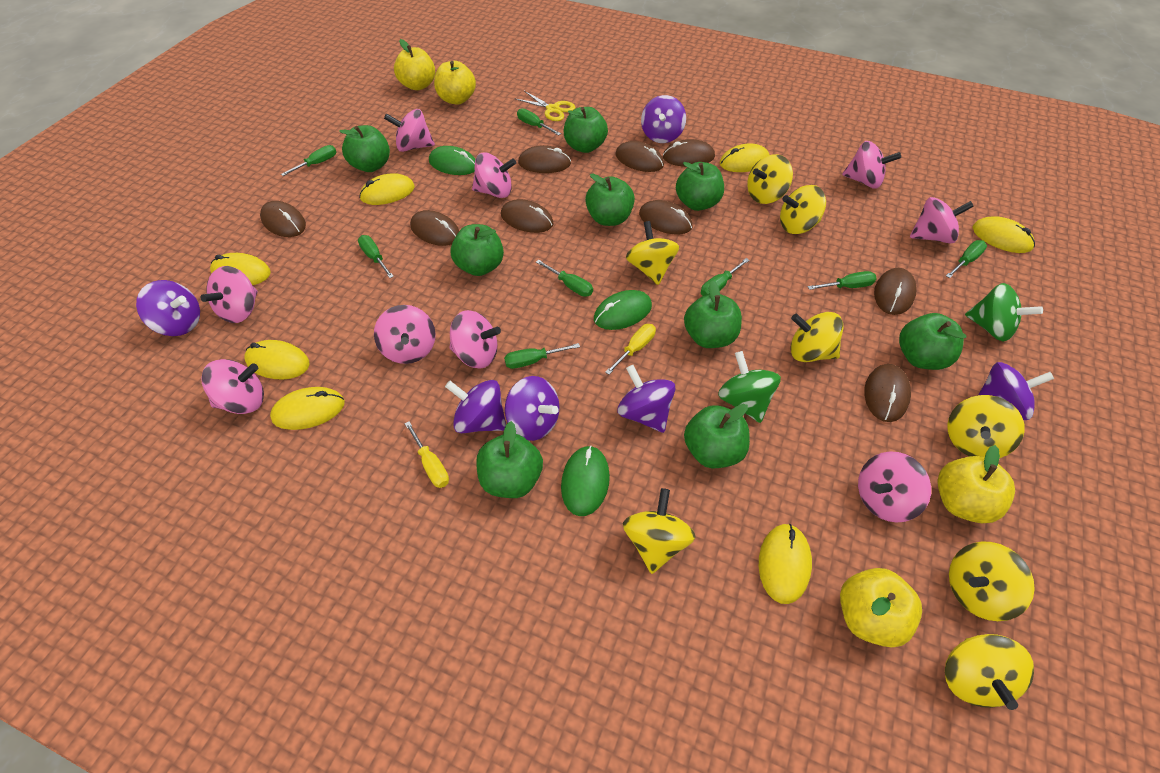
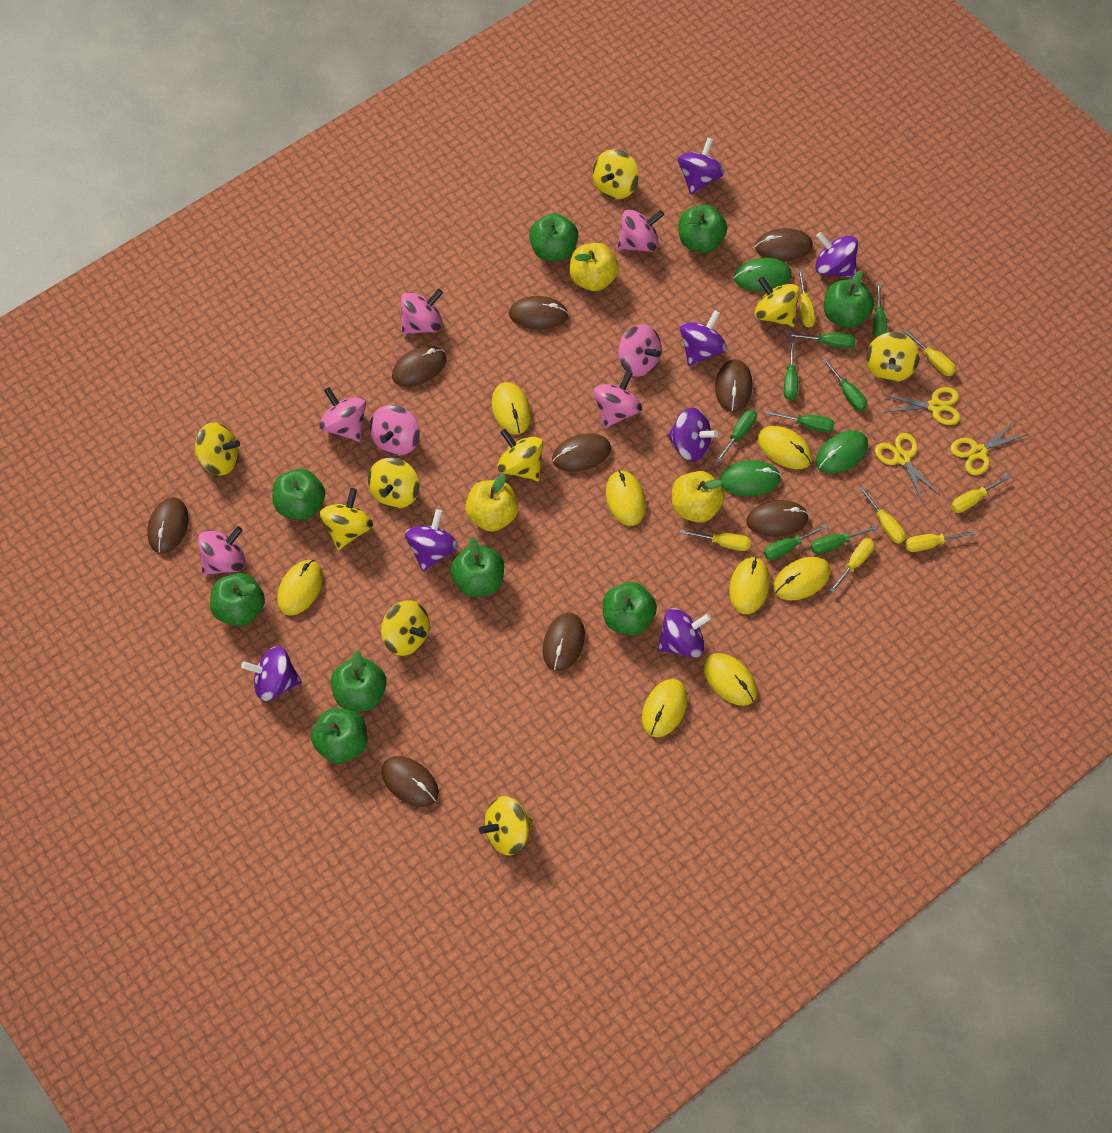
green spinning top: 2 -> 0
pink spinning top: 9 -> 7
purple spinning top: 6 -> 7
yellow apple: 4 -> 3
yellow mouse: 7 -> 8
yellow scissors: 1 -> 3
yellow screwdriver: 2 -> 7
yellow spinning top: 8 -> 9

